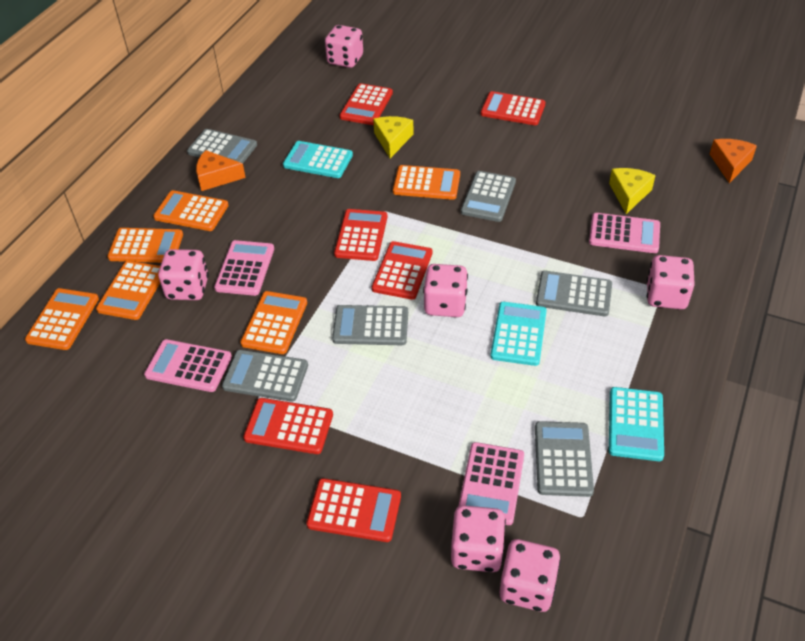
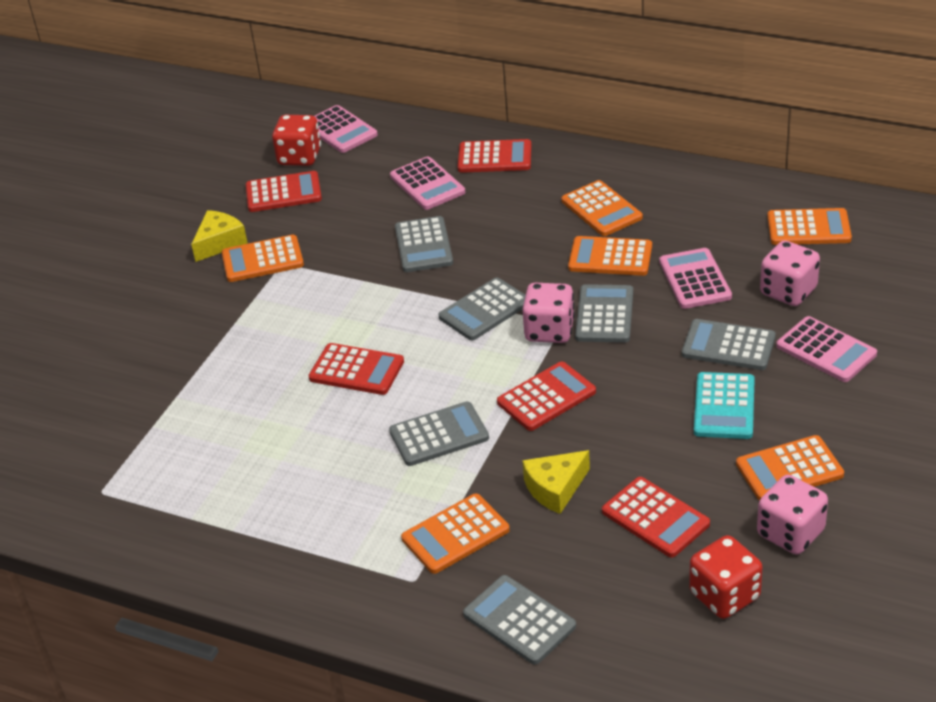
orange cheese: 2 -> 0
pink dice: 6 -> 3
red calculator: 6 -> 5
red dice: 0 -> 2
turquoise calculator: 3 -> 1

